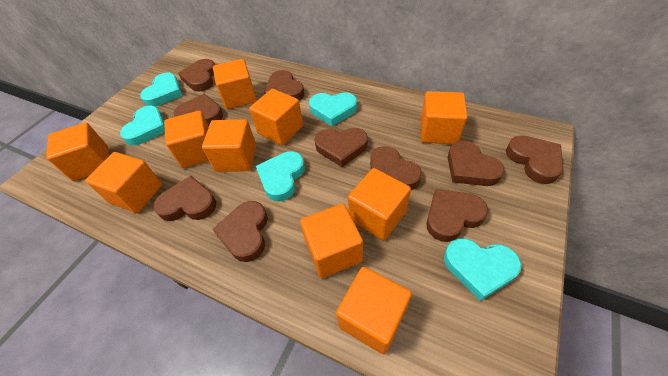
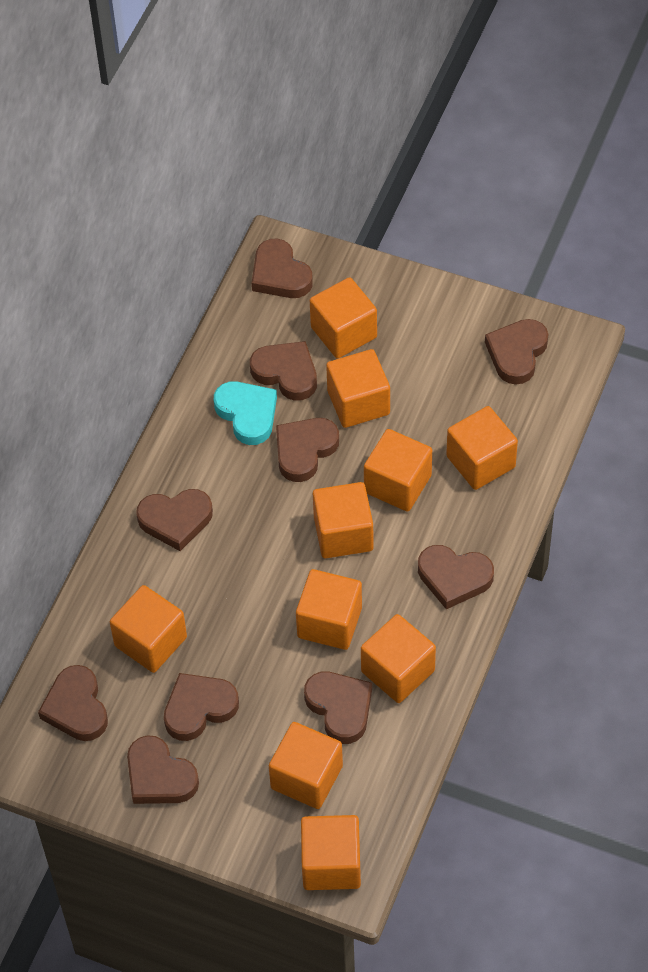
turquoise heart: 5 -> 1

